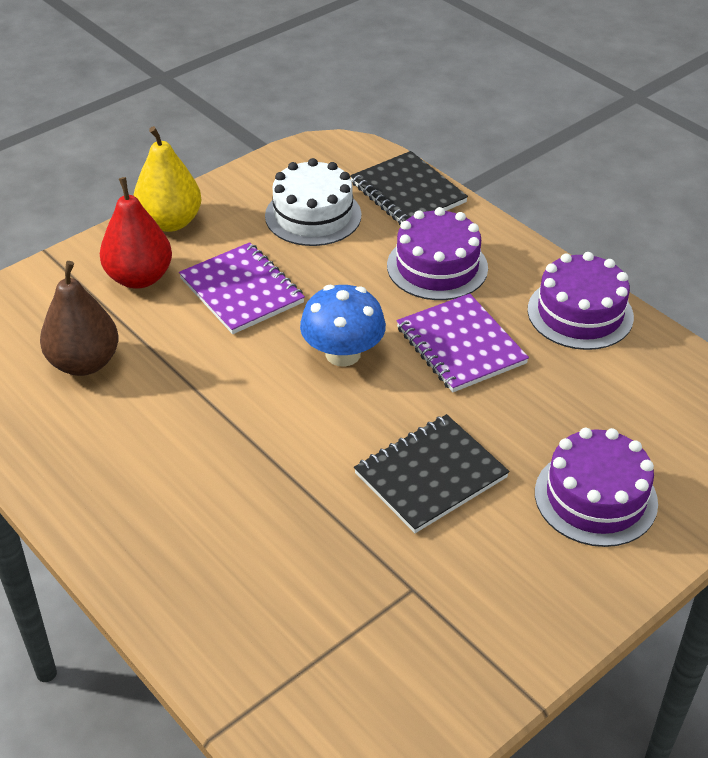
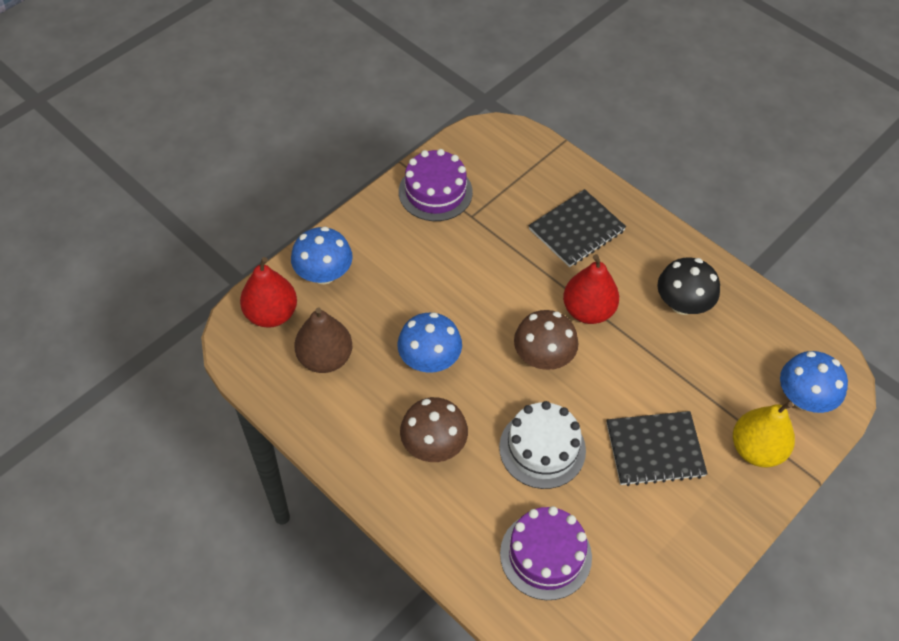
black mushroom: 0 -> 1
blue mushroom: 1 -> 3
brown mushroom: 0 -> 2
purple cake: 3 -> 2
purple notebook: 2 -> 0
red pear: 1 -> 2

